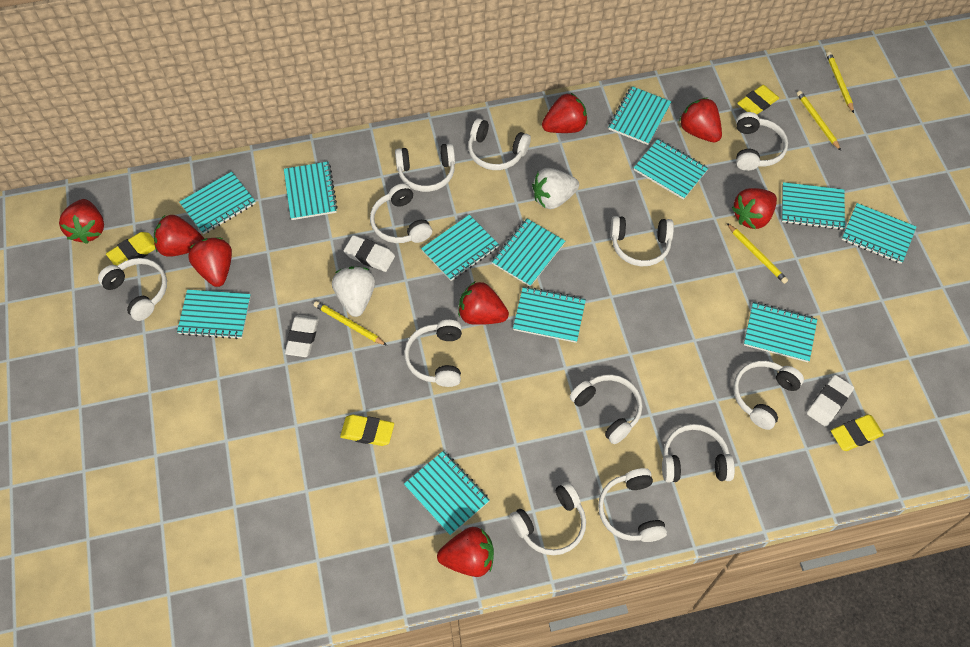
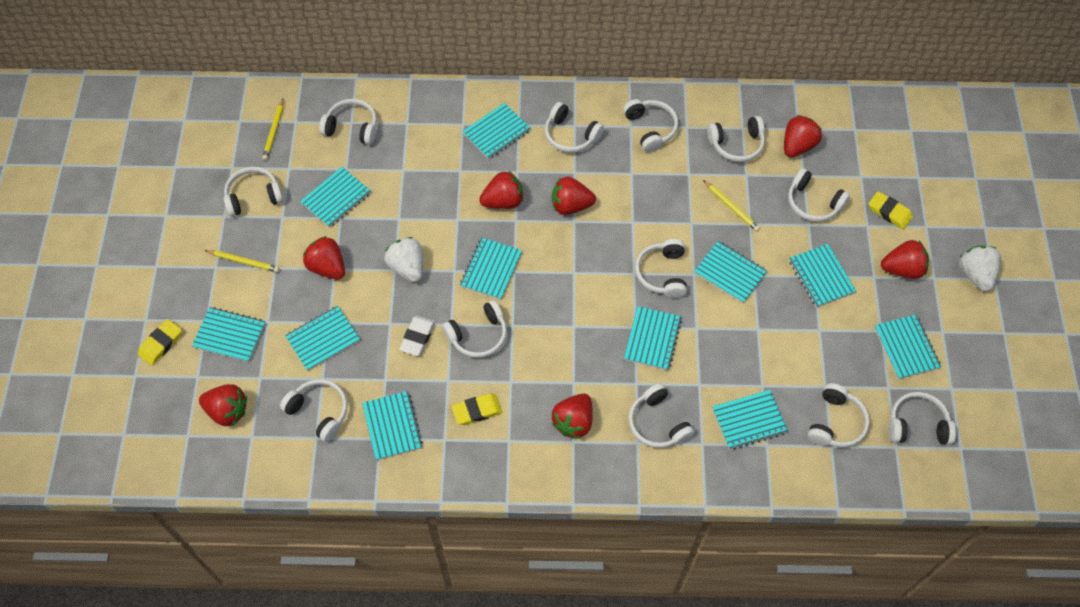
red strawberry: 8 -> 7
turquoise notebook: 12 -> 11
white eraser: 3 -> 1
yellow eraser: 4 -> 3
yellow pencil: 4 -> 3

